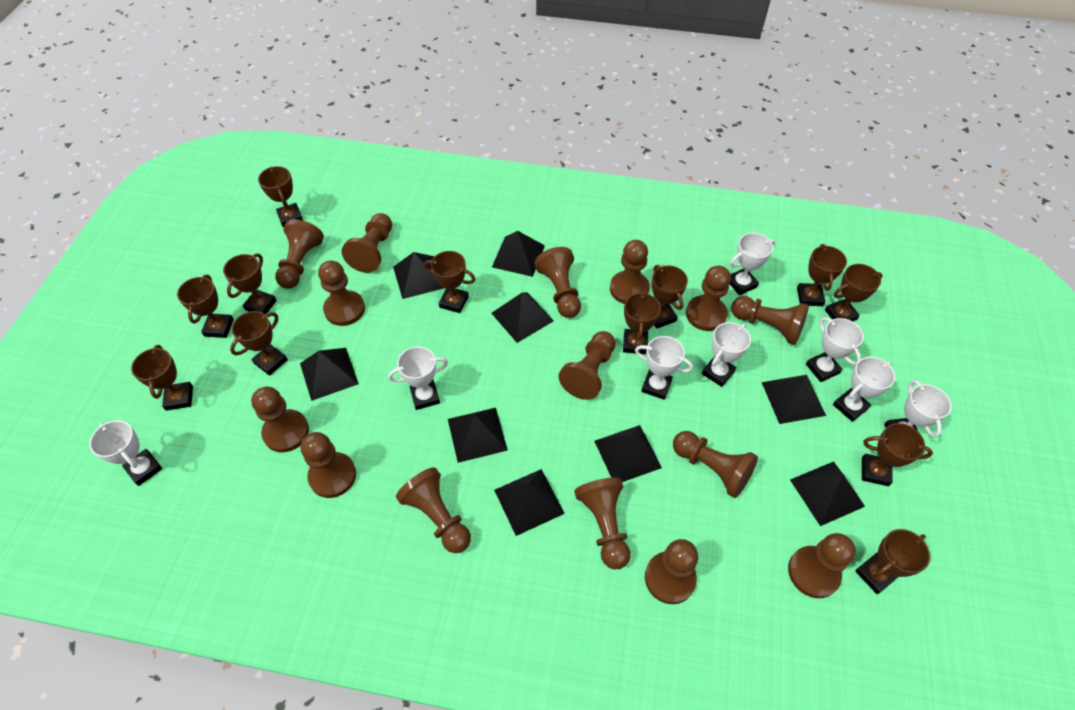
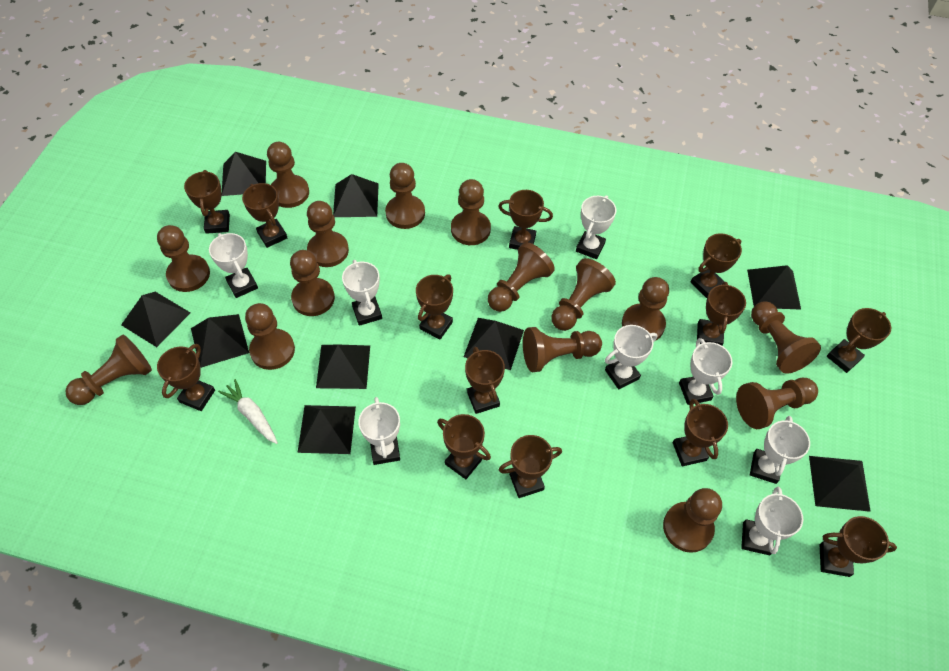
brown trophy: 12 -> 13
white carrot: 0 -> 1

